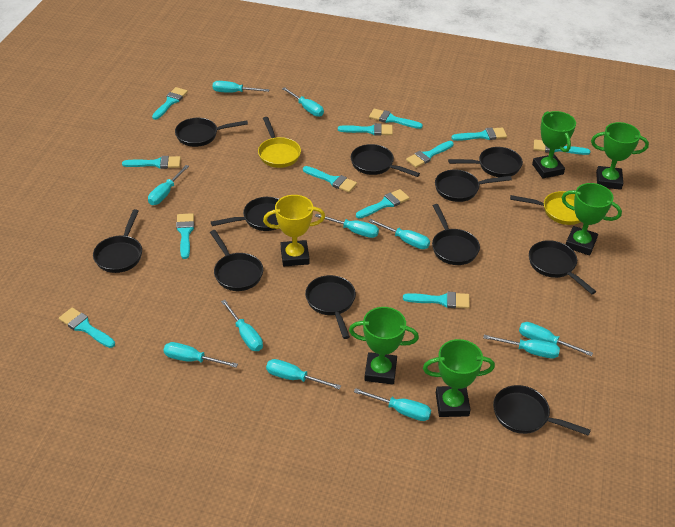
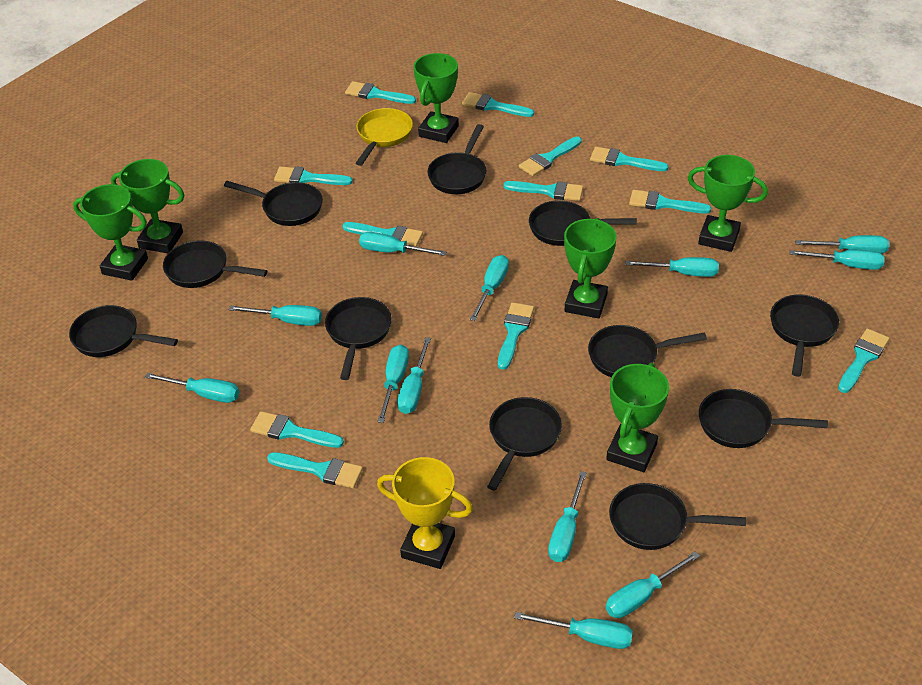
green trophy: 5 -> 6
turquoise screwdriver: 11 -> 12
yellow pan: 2 -> 1

